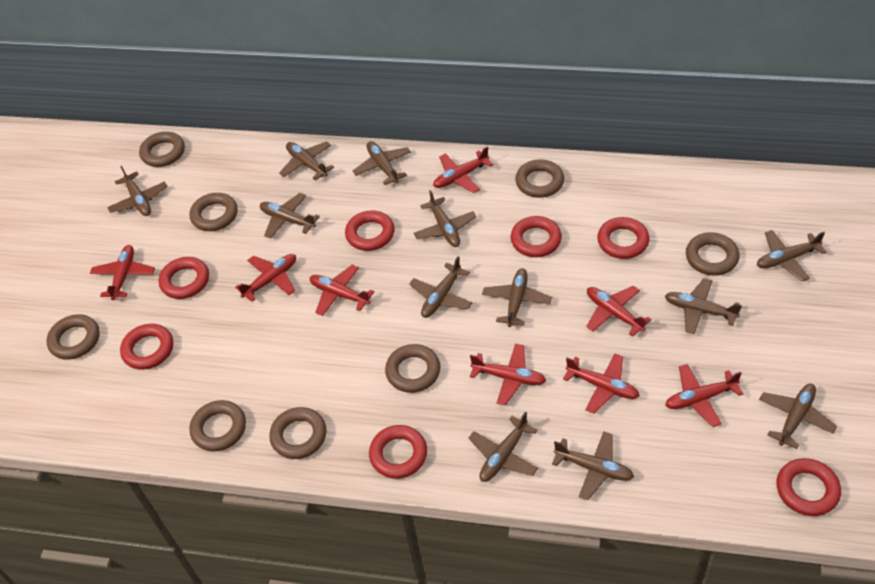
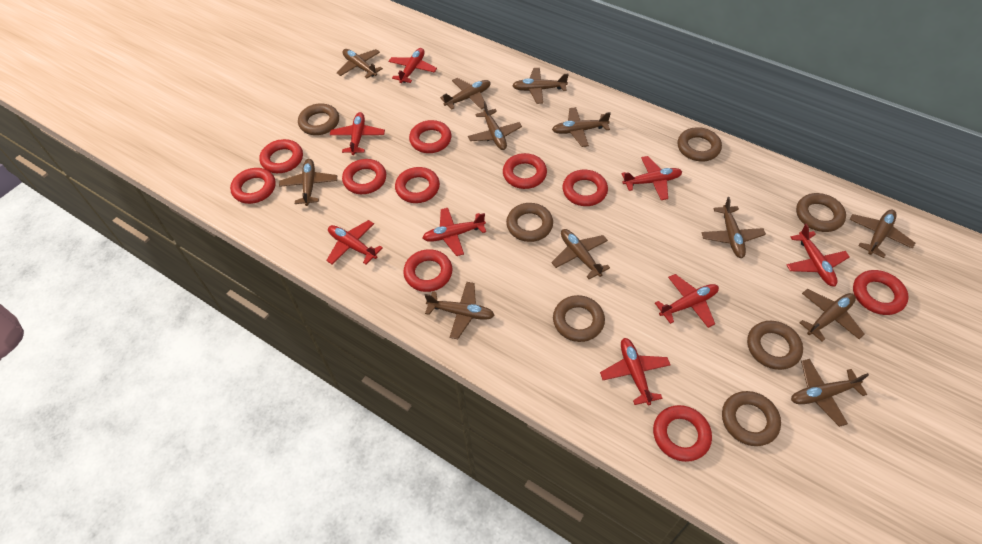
brown ring: 8 -> 7
red ring: 7 -> 10

